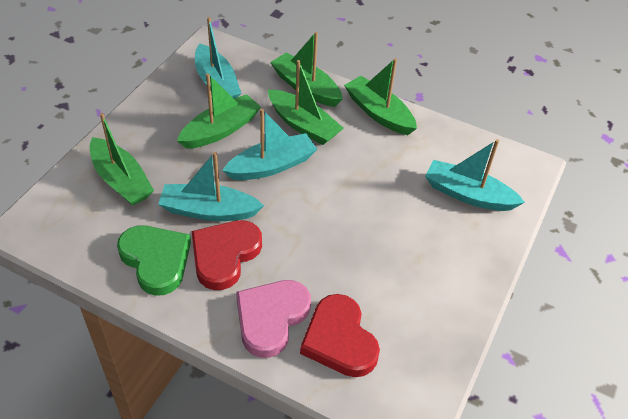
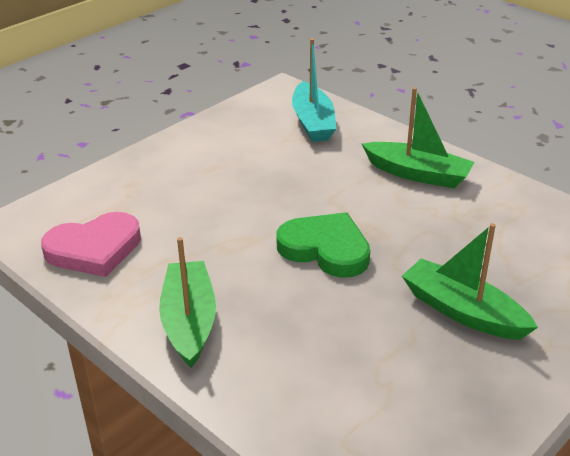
green boat: 5 -> 3
red heart: 2 -> 0
turquoise boat: 4 -> 1

